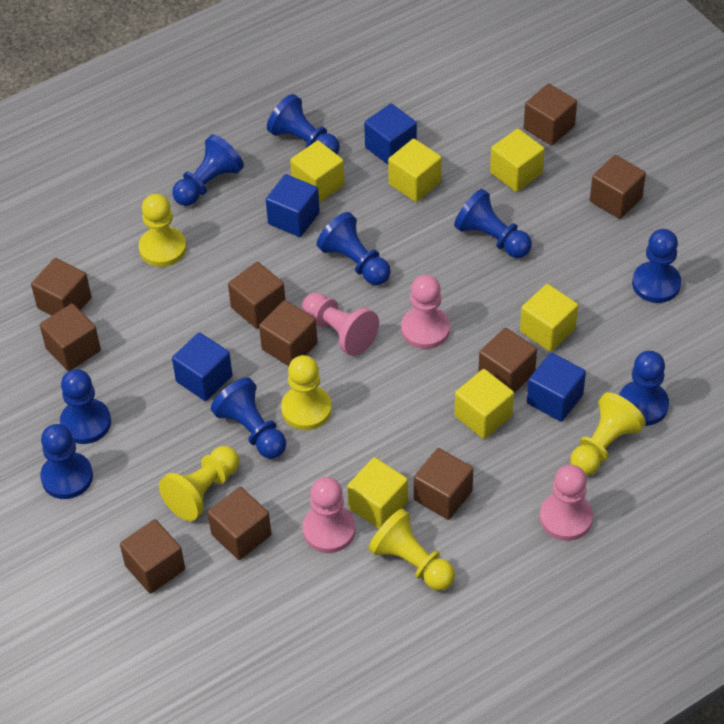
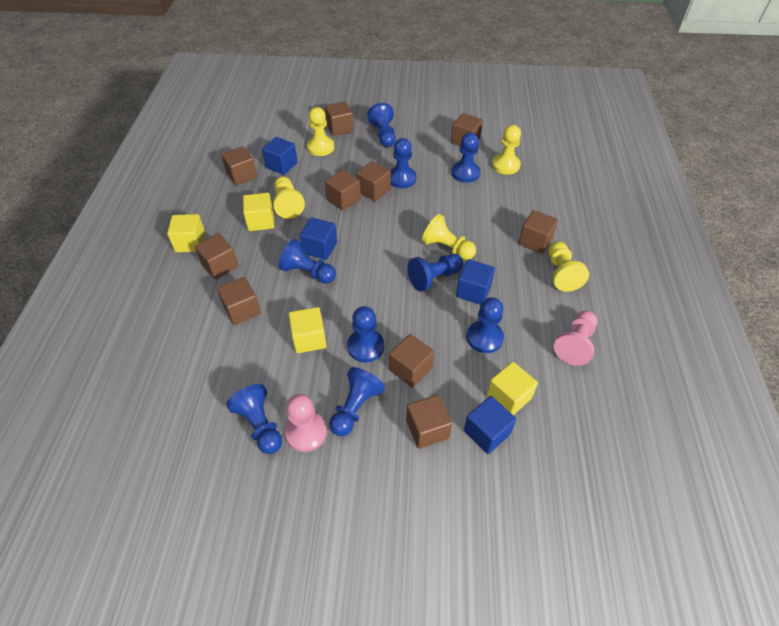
pink pawn: 4 -> 2
yellow cube: 6 -> 4

